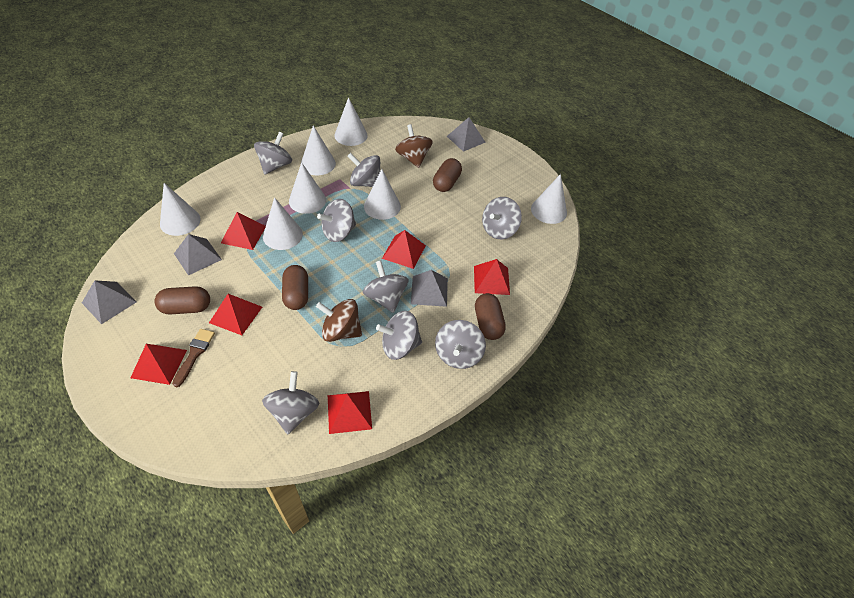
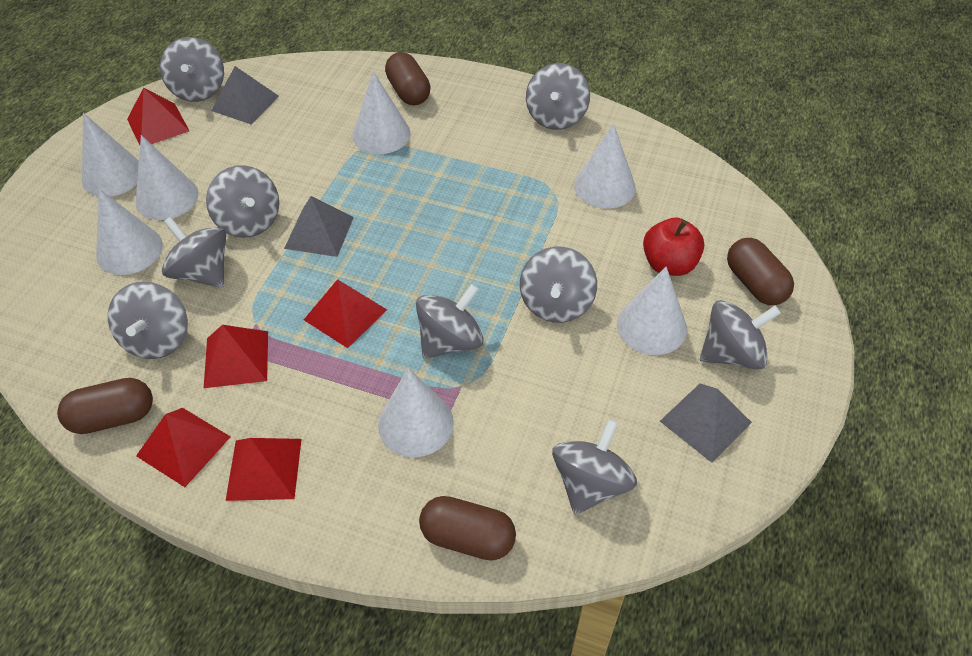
brown brush: 1 -> 0
brown spinning top: 2 -> 0
grey pyramid: 4 -> 3
grey spinning top: 8 -> 9
red apple: 0 -> 1
red pyramid: 6 -> 5

